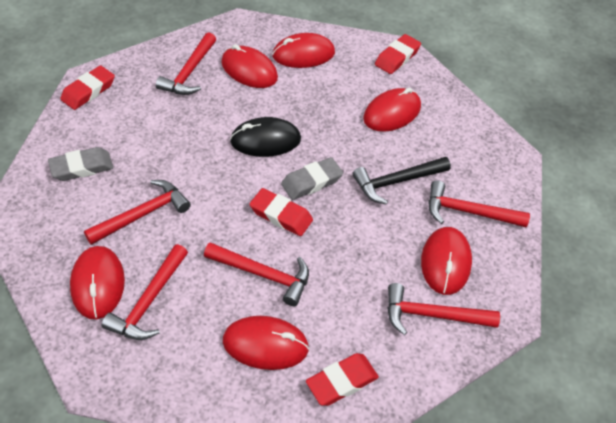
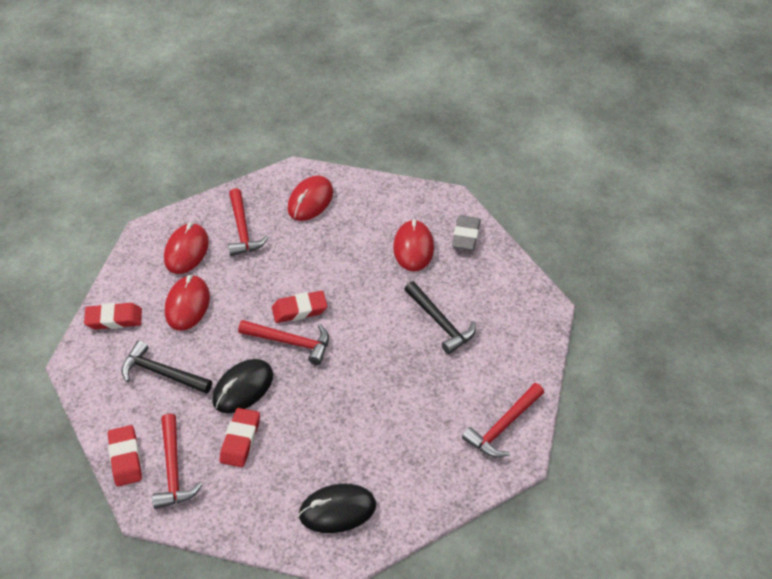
black hammer: 1 -> 2
black mouse: 1 -> 2
grey eraser: 2 -> 1
red hammer: 6 -> 4
red mouse: 6 -> 4

